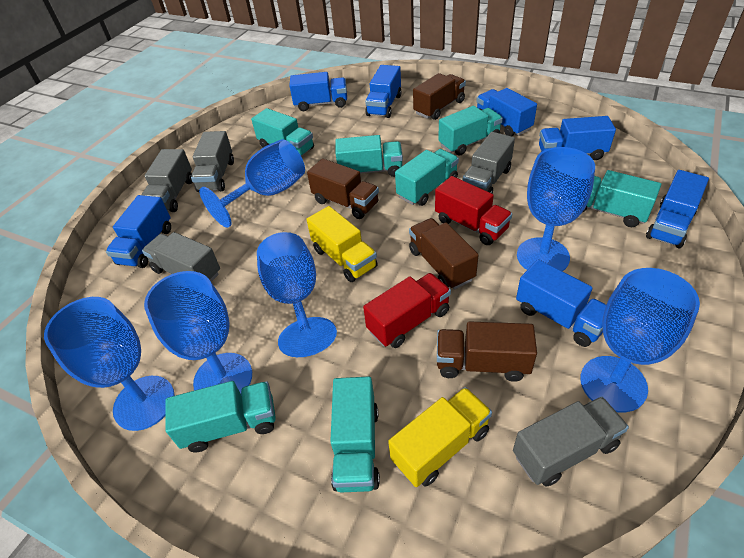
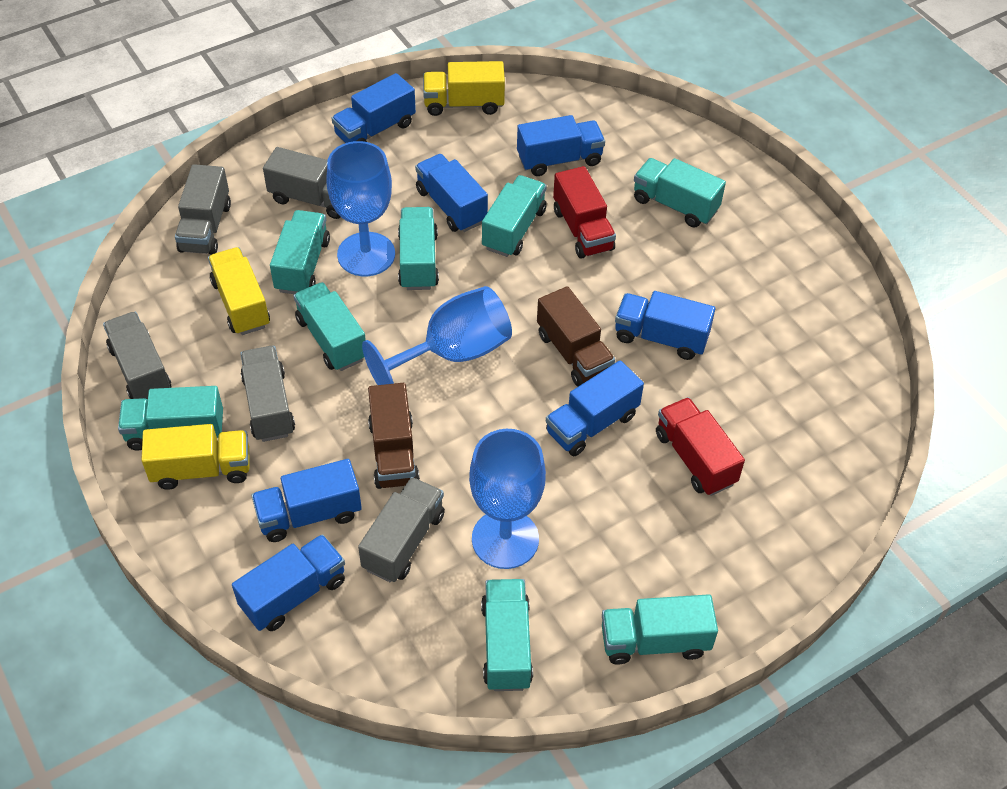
blue goblet: 6 -> 3
brown truck: 4 -> 2
turquoise truck: 7 -> 8
yellow truck: 2 -> 3

